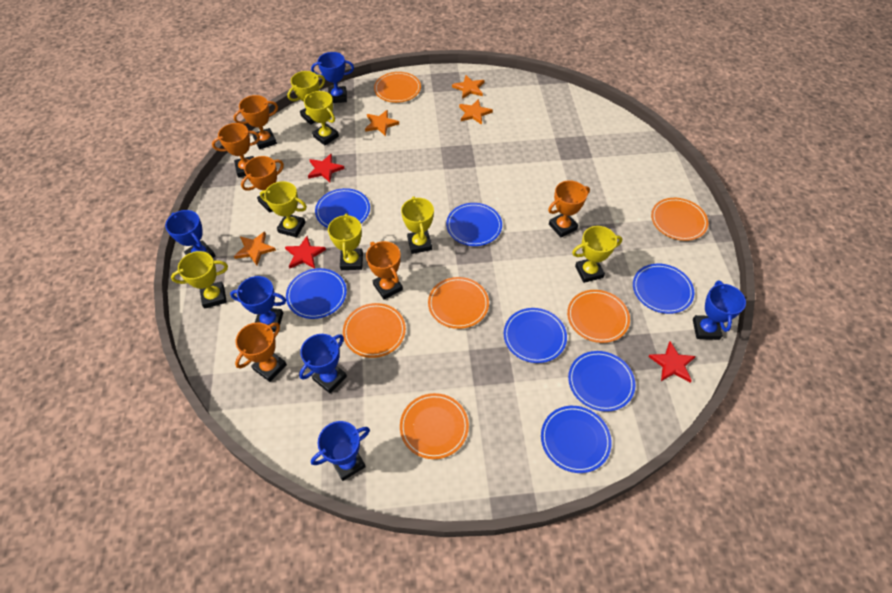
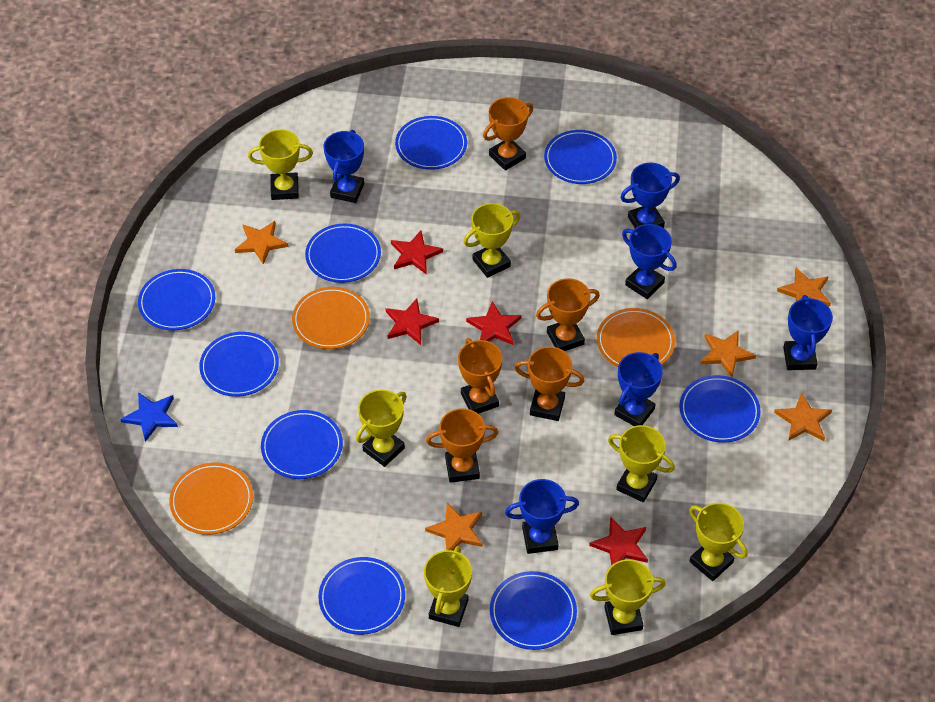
blue plate: 7 -> 9
blue star: 0 -> 1
orange plate: 6 -> 3
orange star: 4 -> 5
orange trophy: 6 -> 5
red star: 3 -> 4

